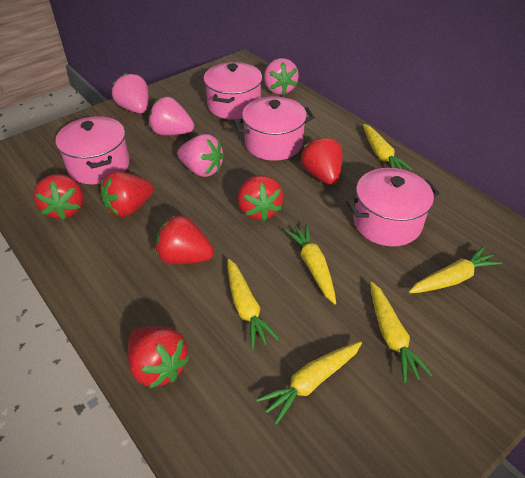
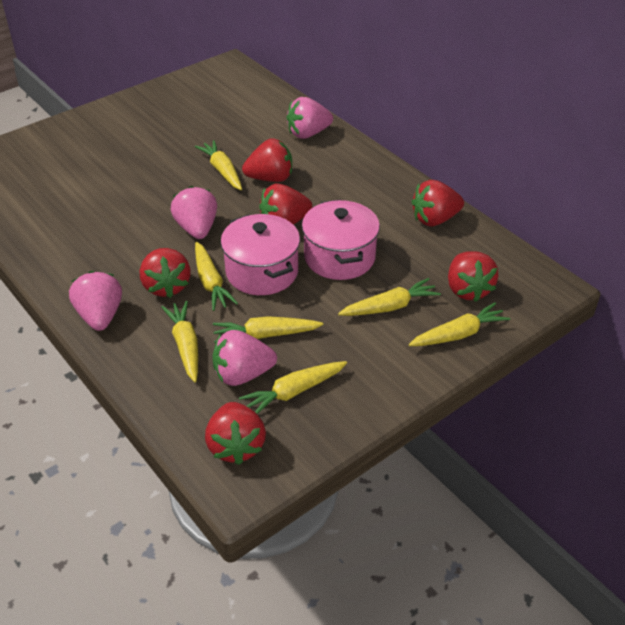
pink pot: 4 -> 2
yellow carrot: 6 -> 7

